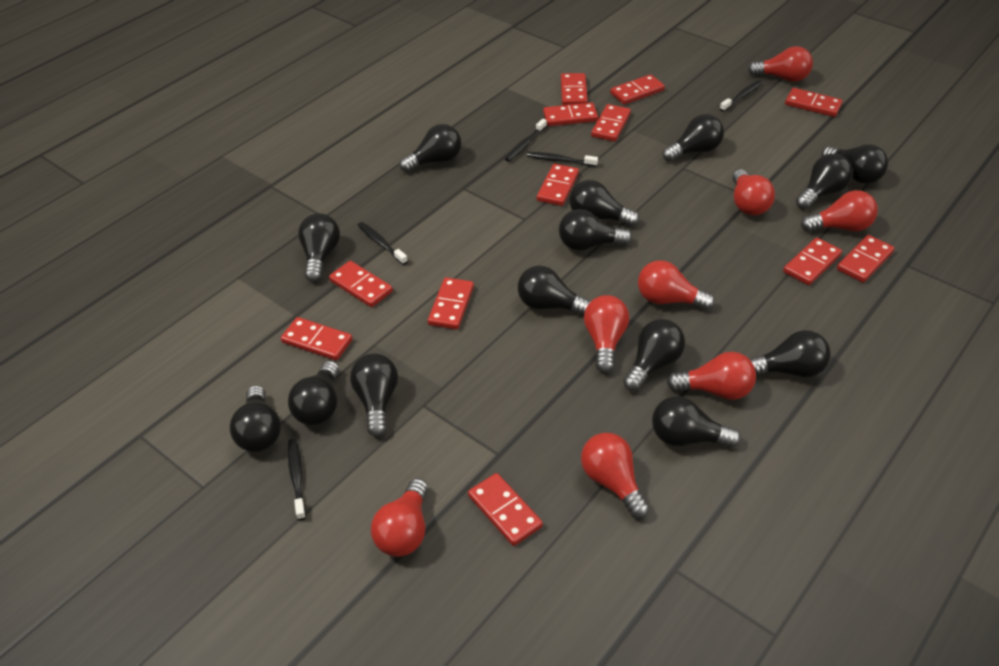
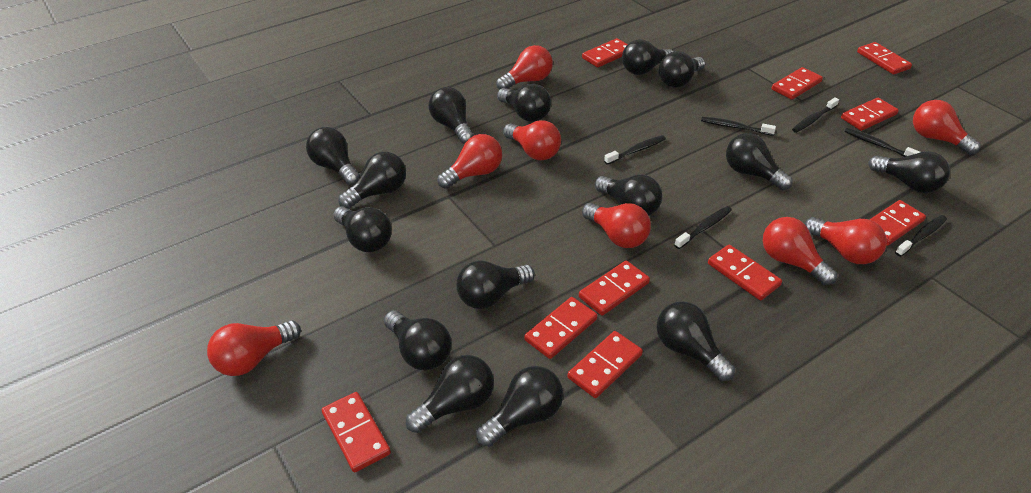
black light bulb: 14 -> 15
black toothbrush: 5 -> 6
red domino: 12 -> 10

